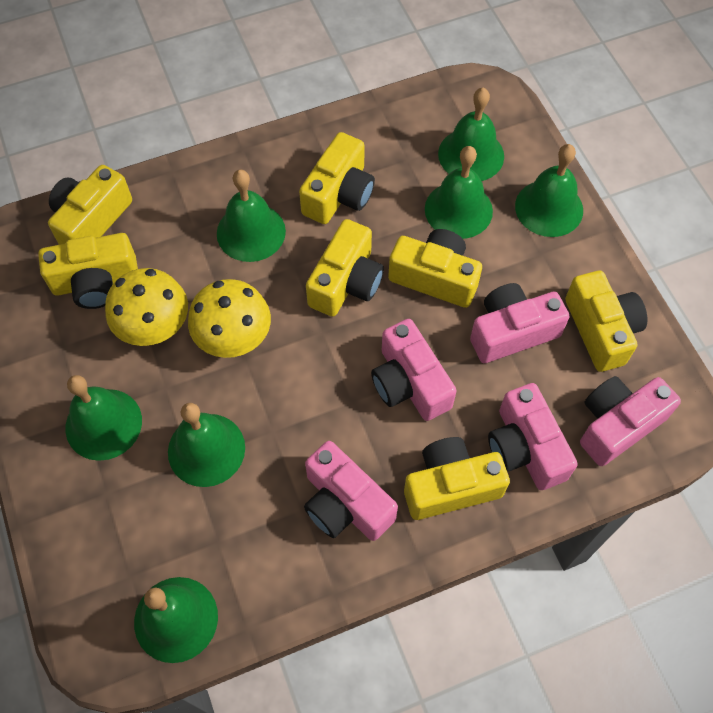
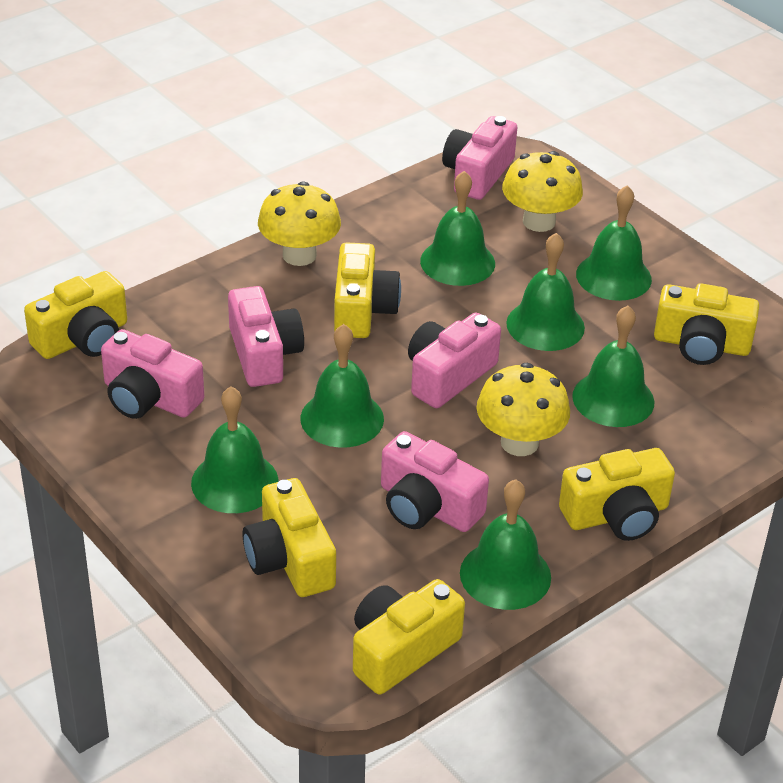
yellow camera: 7 -> 6
yellow mushroom: 2 -> 3

